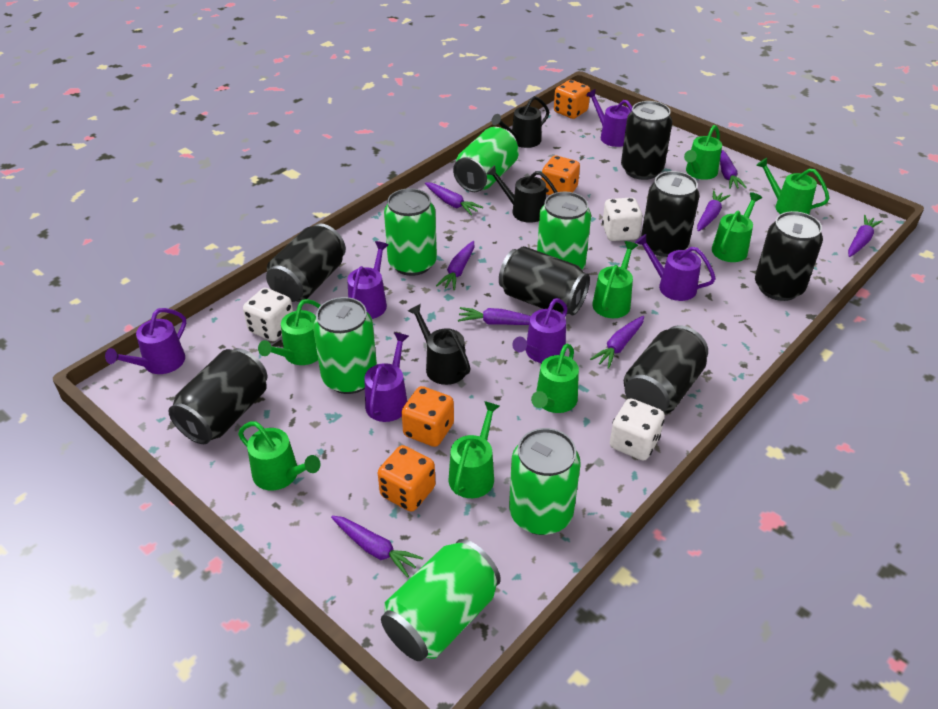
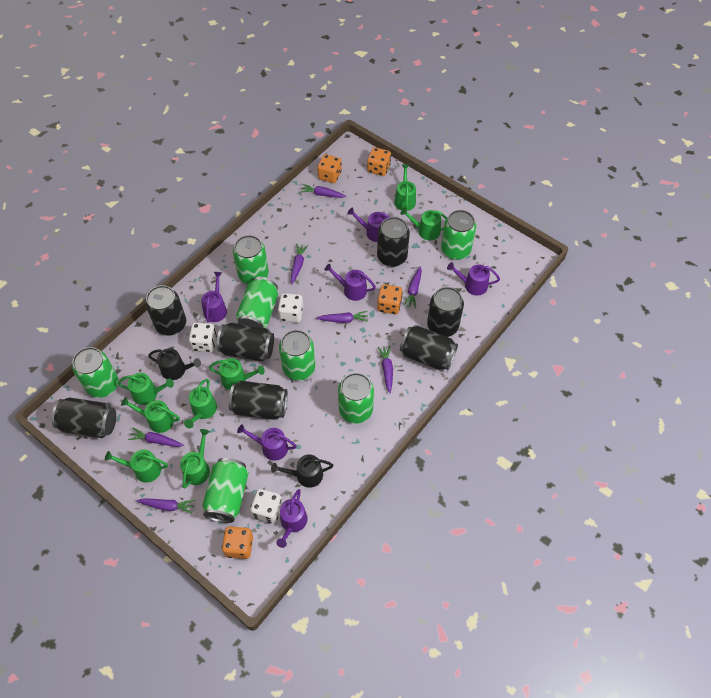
black watering can: 3 -> 2
green can: 6 -> 7
purple carrot: 8 -> 7

